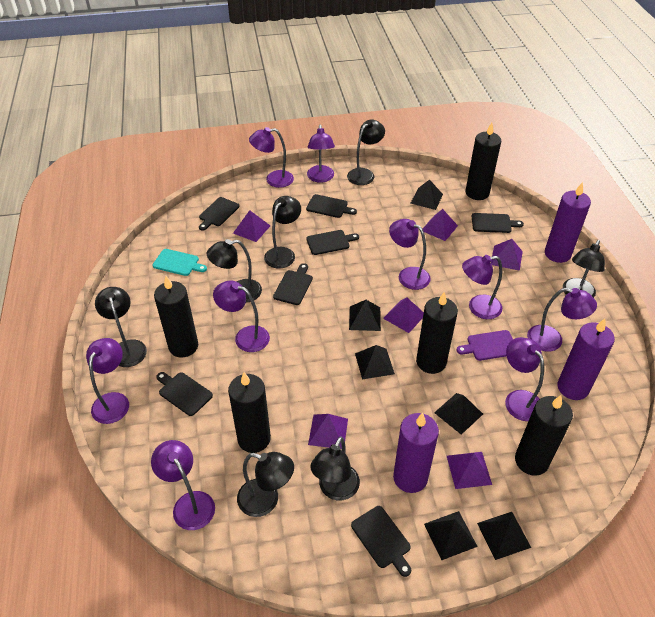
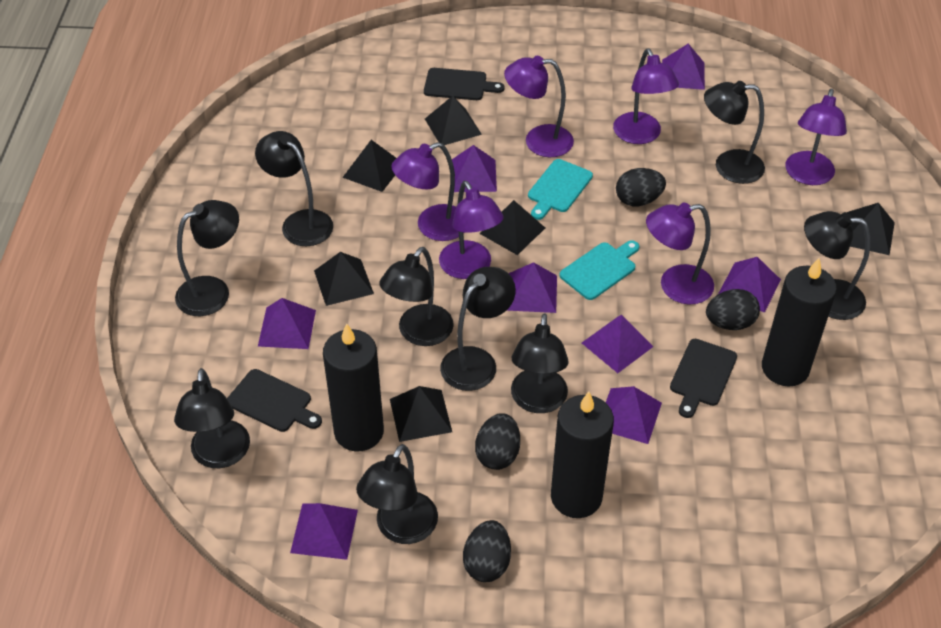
black candle: 5 -> 3
black cutting board: 7 -> 3
black egg: 0 -> 4
black lamp: 7 -> 9
purple candle: 3 -> 0
purple cutting board: 1 -> 0
purple lamp: 9 -> 6
purple pyramid: 6 -> 8
turquoise cutting board: 1 -> 2

